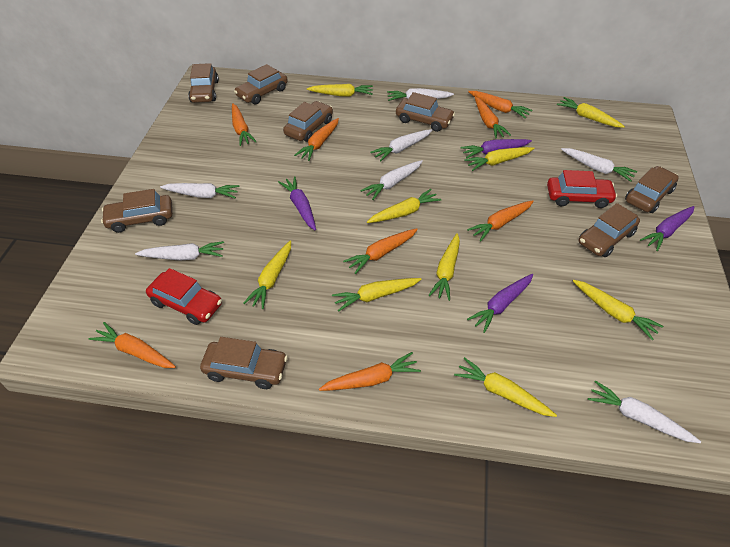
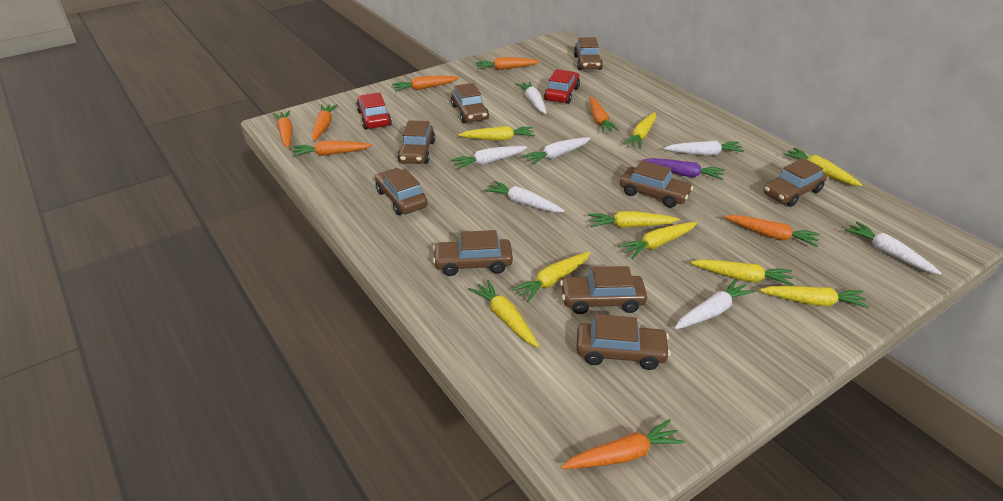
brown car: 8 -> 9
purple carrot: 4 -> 1

